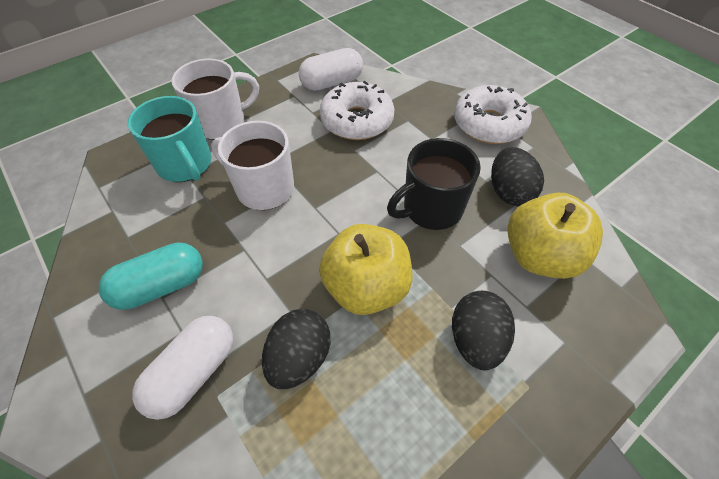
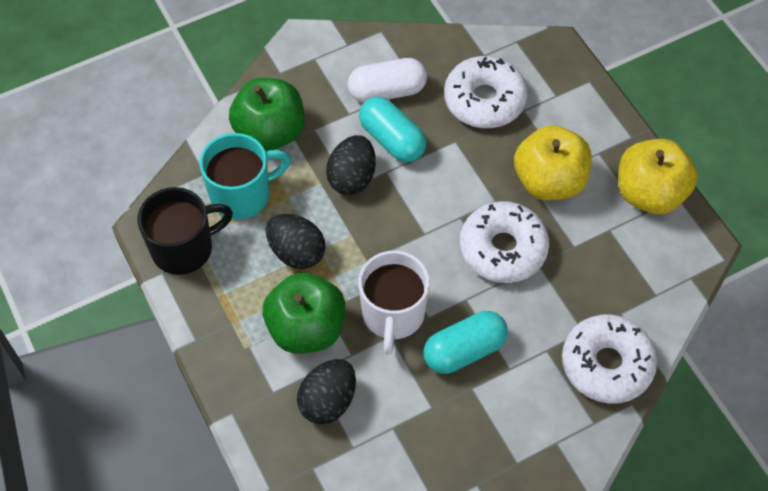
green apple: 0 -> 2
turquoise capsule: 1 -> 2
white capsule: 2 -> 1
white donut: 2 -> 3
white mug: 2 -> 1

